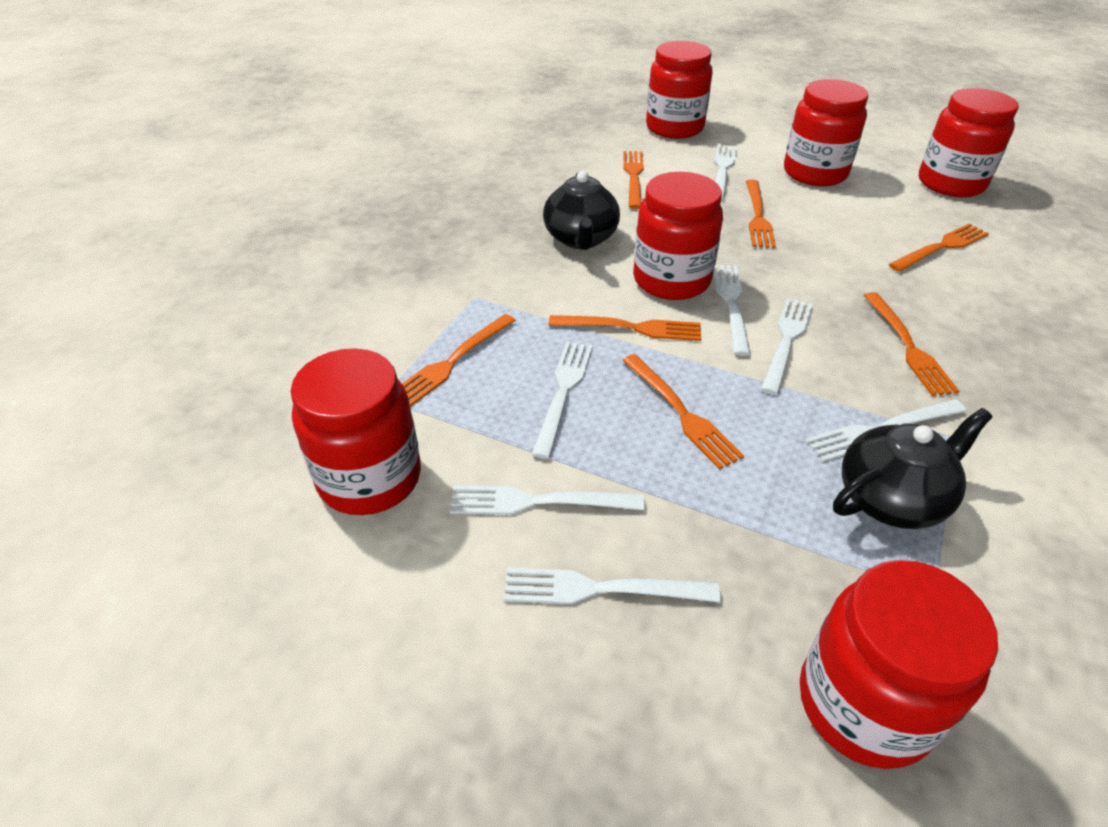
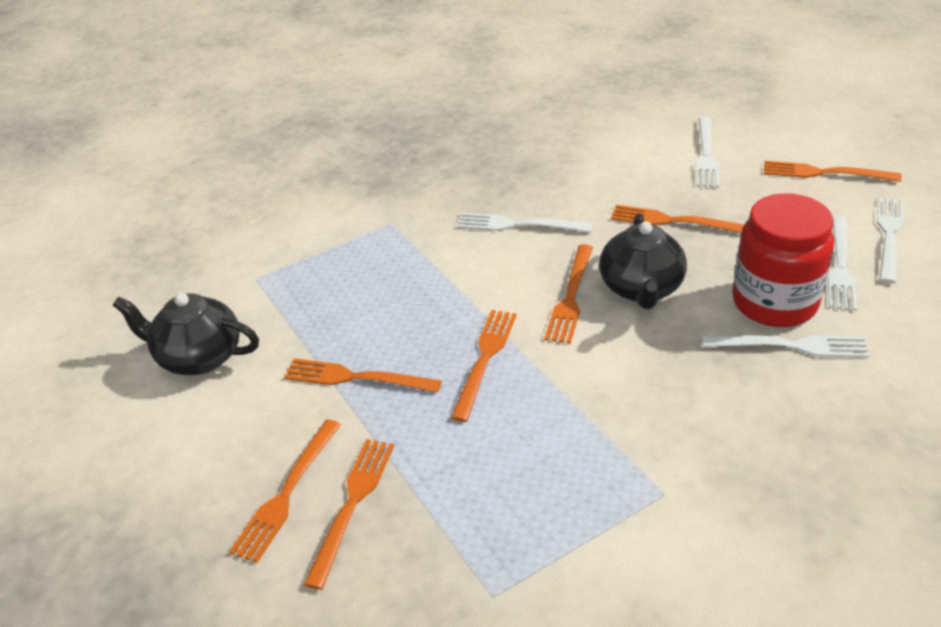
red jar: 6 -> 1
white fork: 7 -> 5

